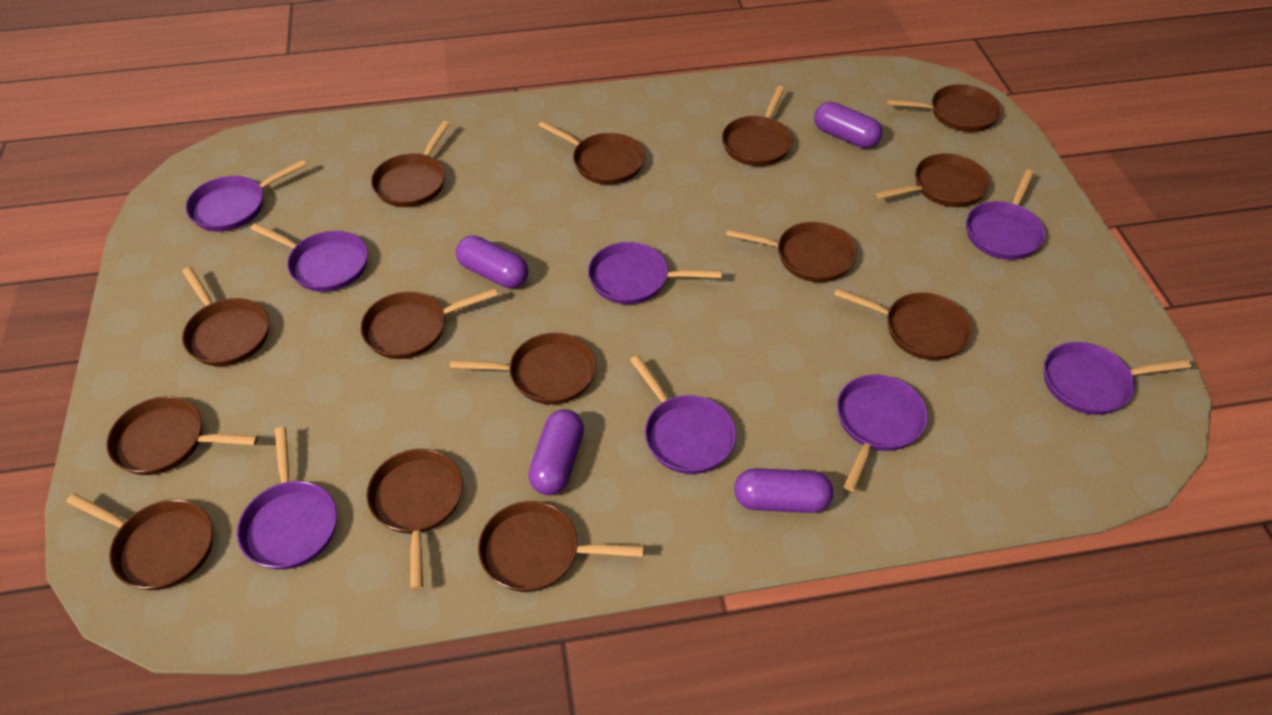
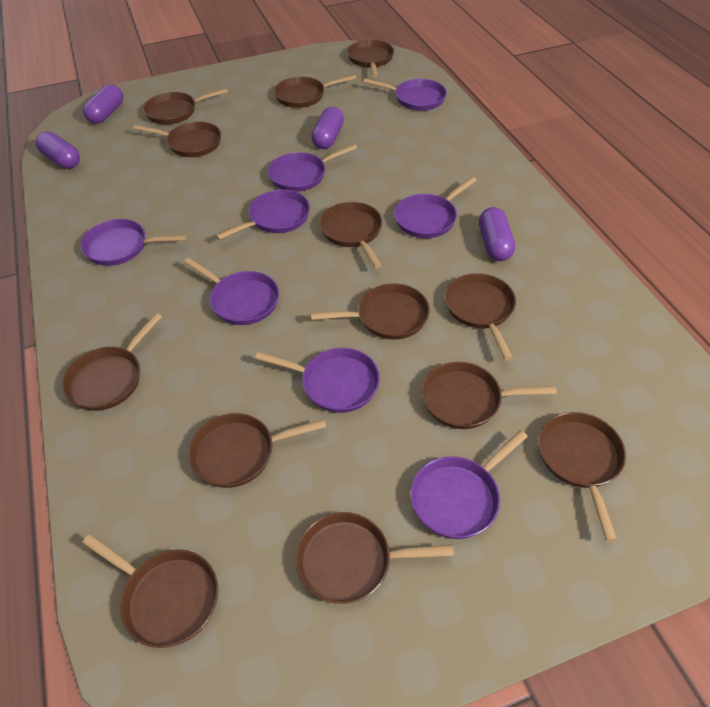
brown pan: 14 -> 13

